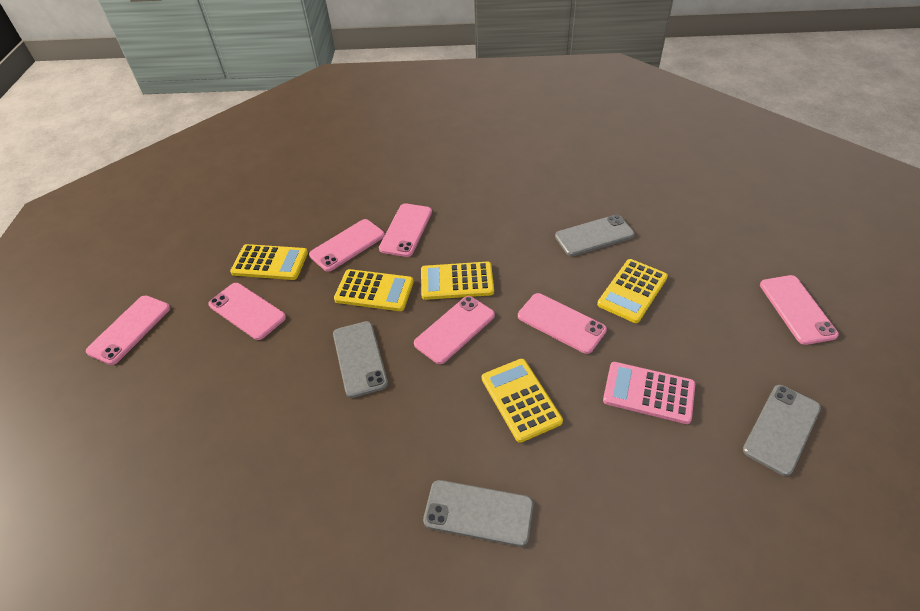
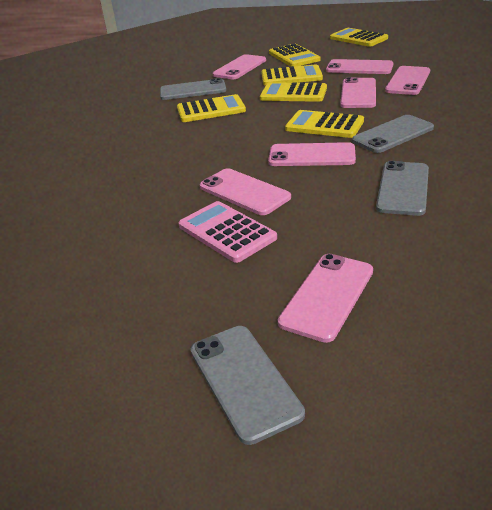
yellow calculator: 5 -> 6

